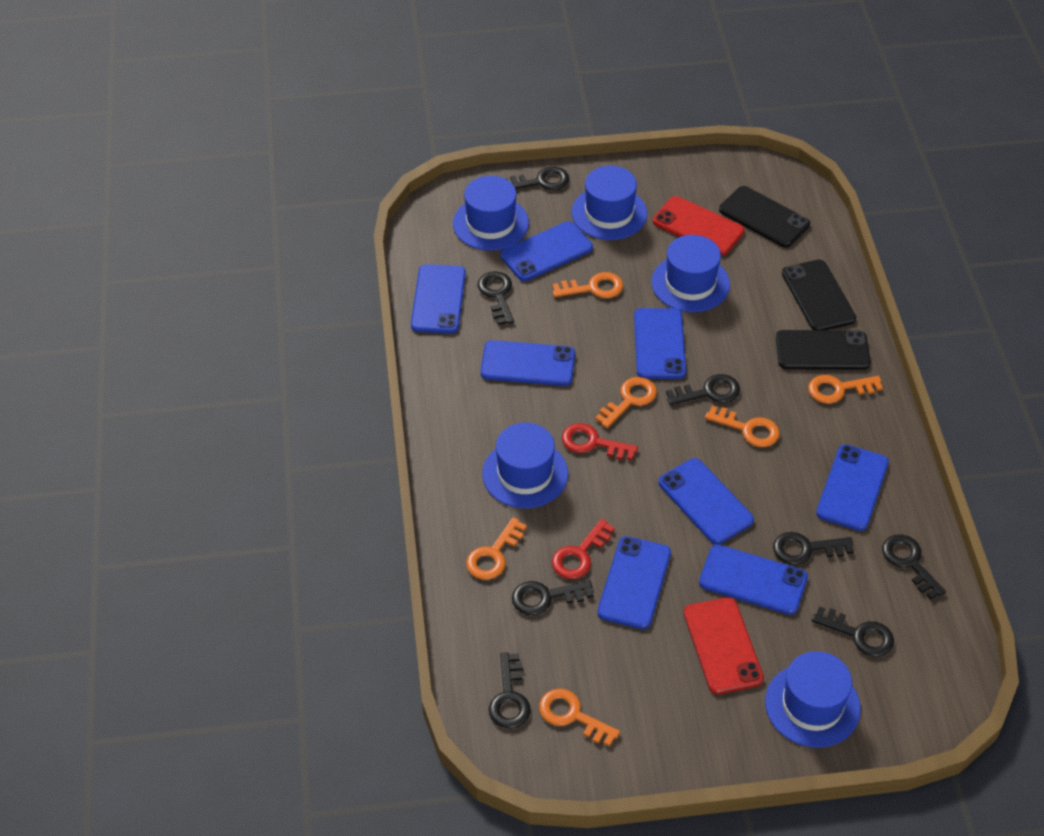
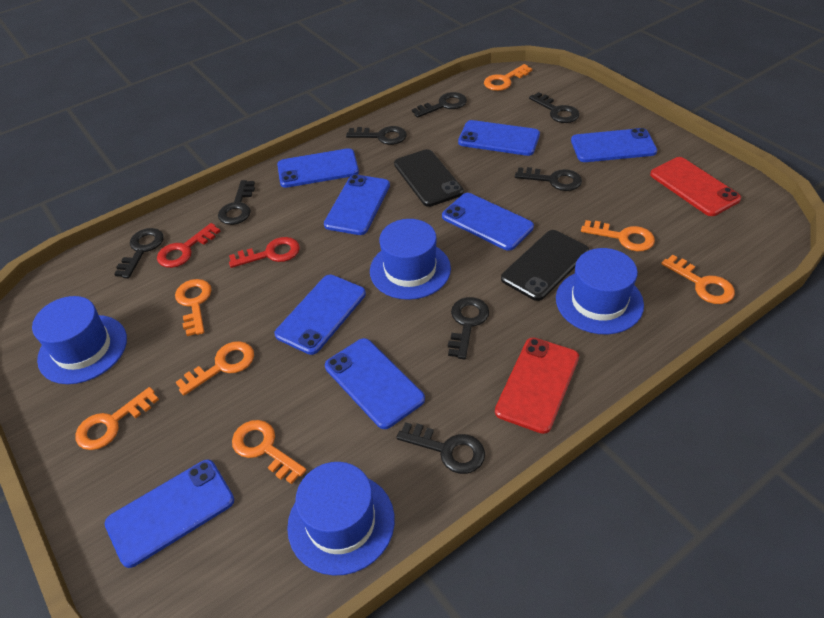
black phone: 3 -> 2
blue hat: 5 -> 4
orange key: 6 -> 7

